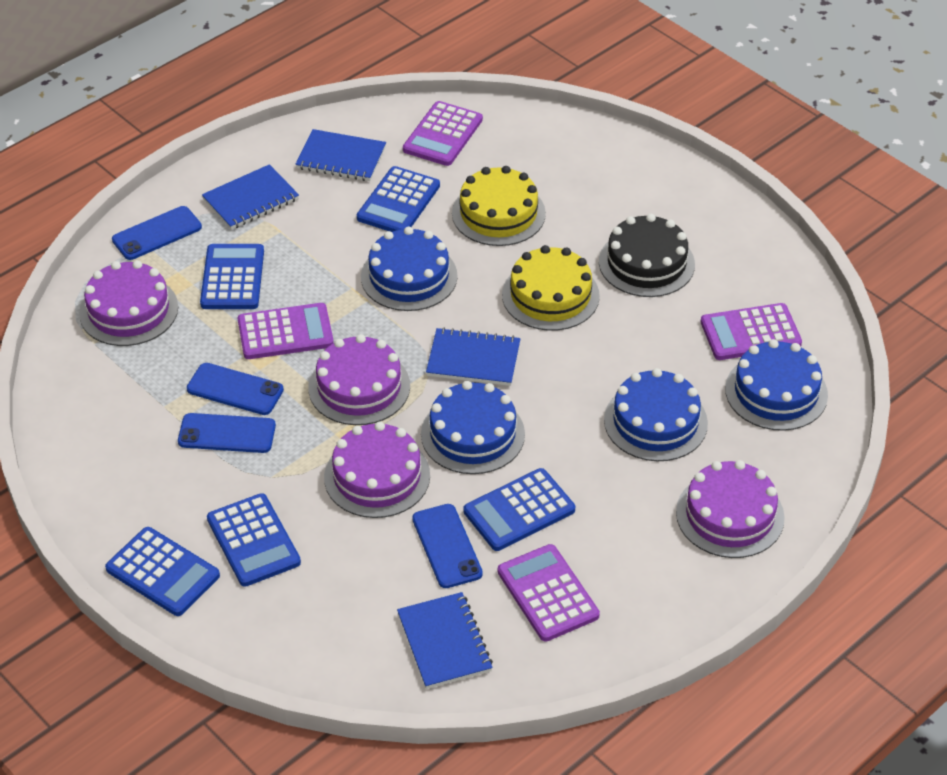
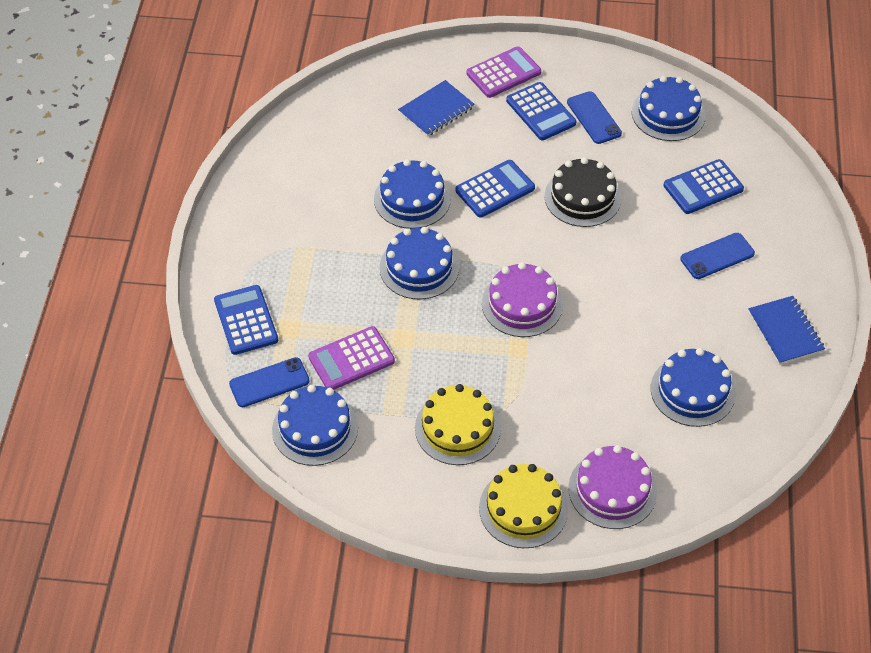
blue cake: 4 -> 5
blue calculator: 5 -> 4
blue notebook: 4 -> 2
blue phone: 4 -> 3
purple cake: 4 -> 2
purple calculator: 4 -> 2

